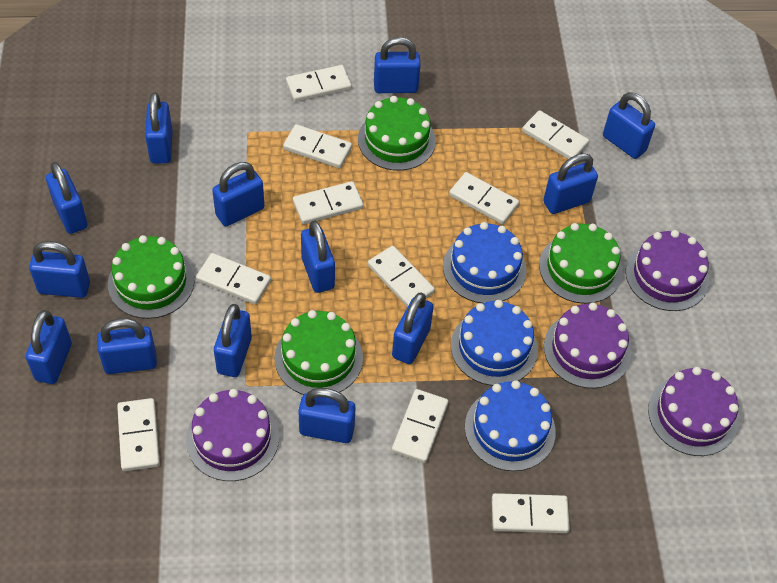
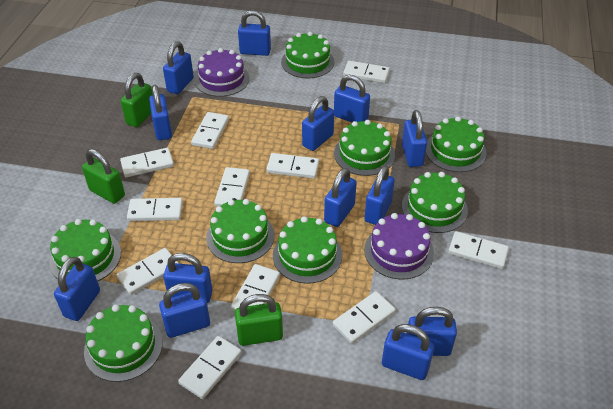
blue cake: 3 -> 0
green cake: 4 -> 8
green padlock: 0 -> 3
purple cake: 4 -> 2
white domino: 10 -> 11

